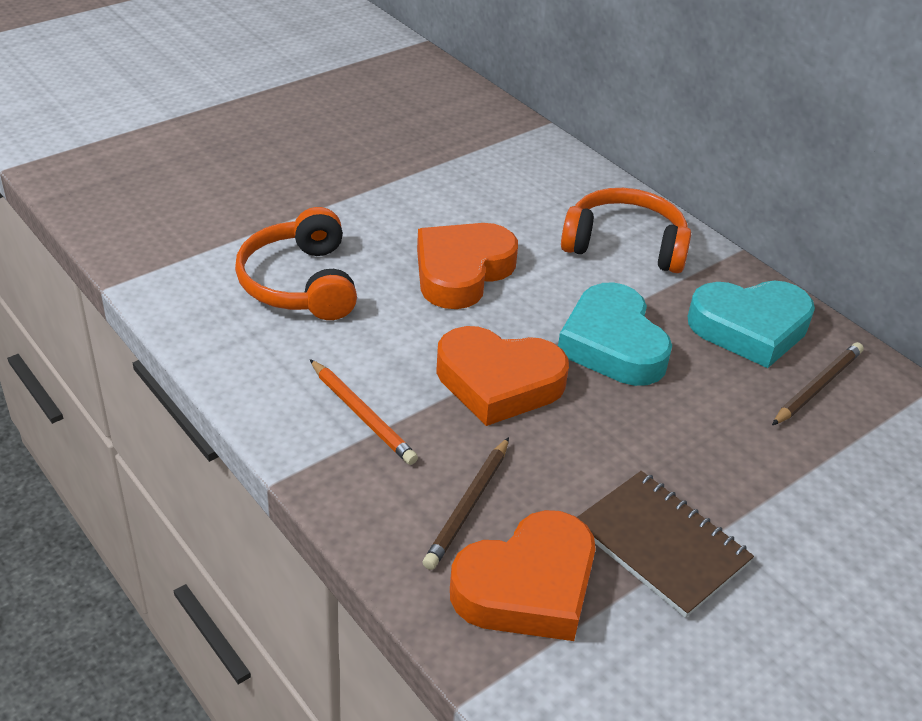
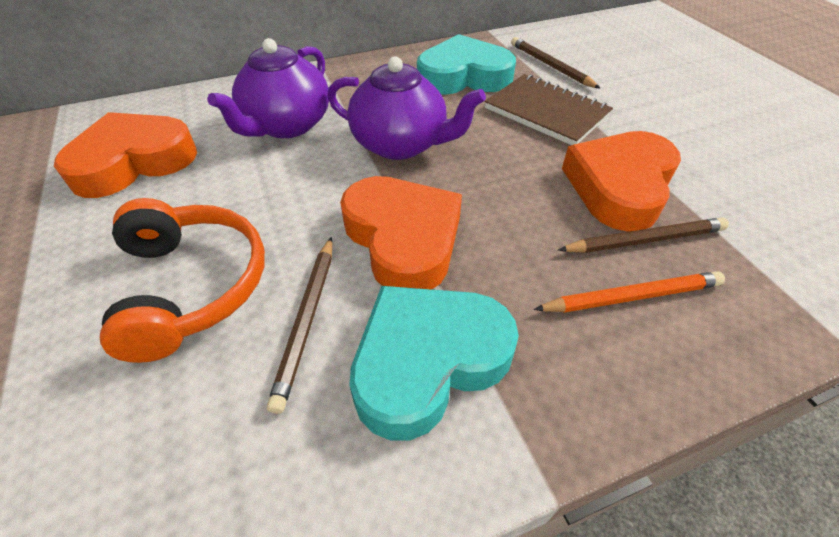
brown pencil: 2 -> 3
orange headphones: 2 -> 1
purple teapot: 0 -> 2

